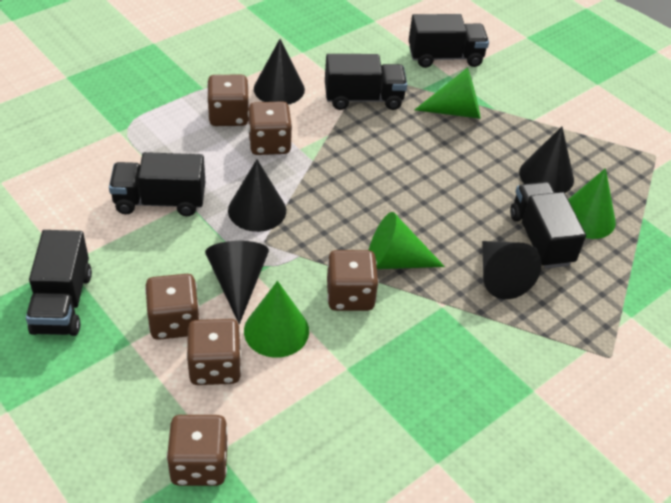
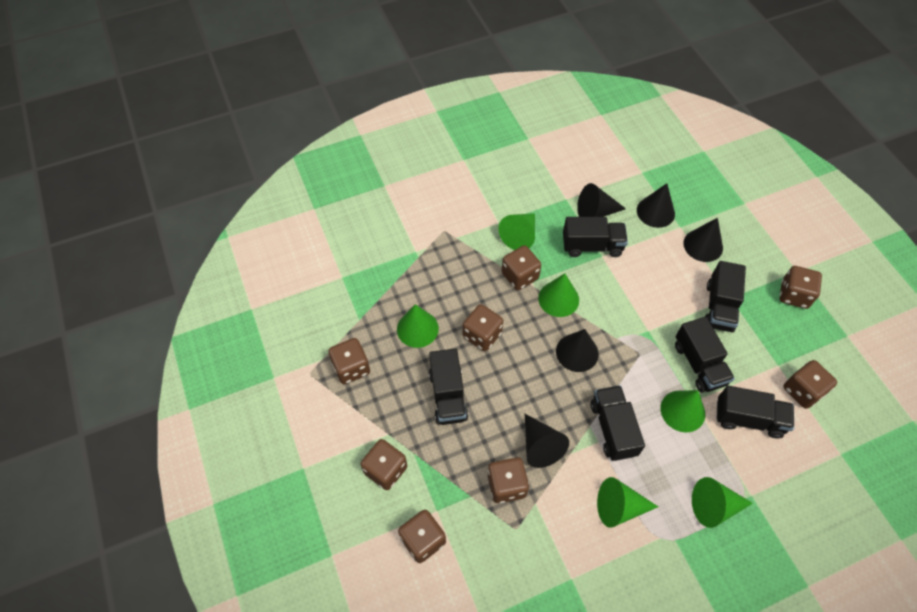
black truck: 5 -> 6
brown dice: 6 -> 8
green cone: 4 -> 6

